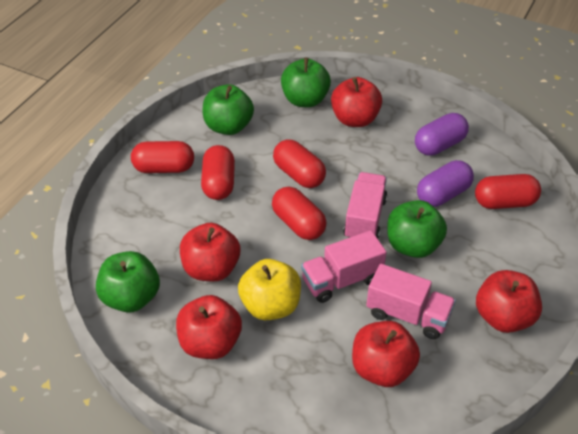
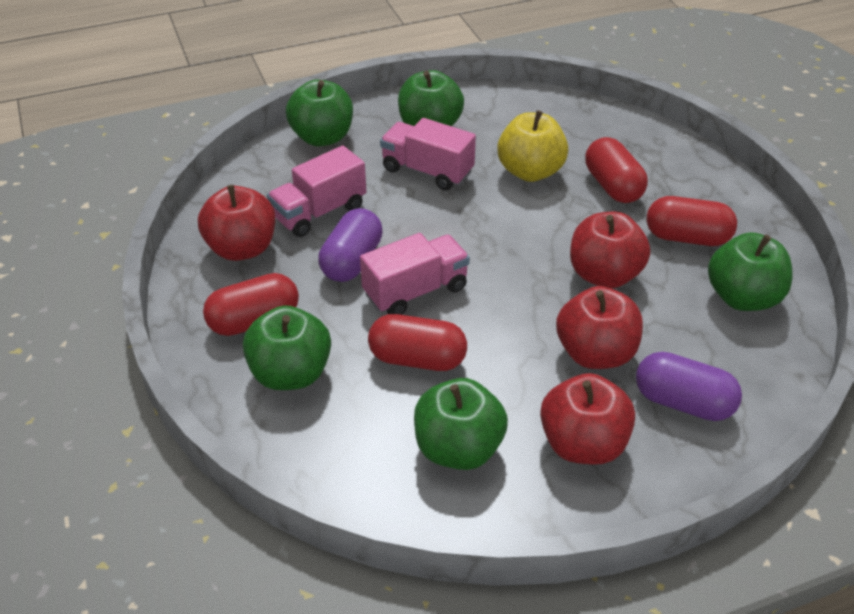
green apple: 4 -> 5
red apple: 5 -> 4
red capsule: 5 -> 4

